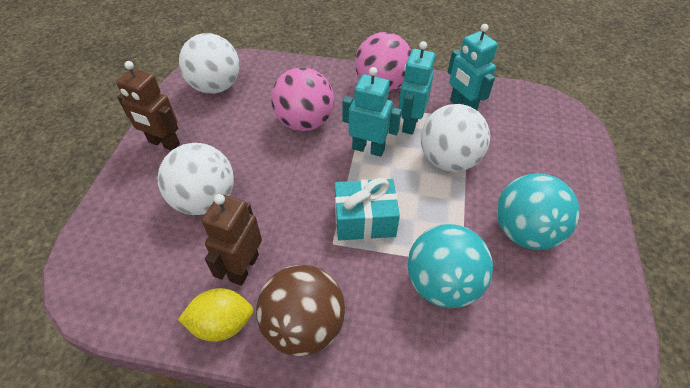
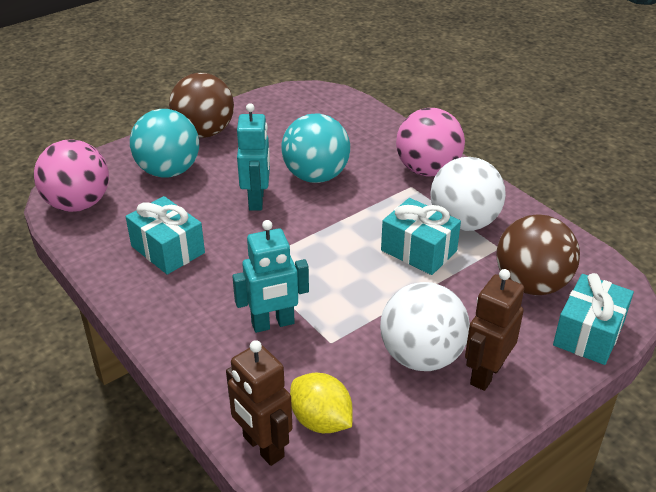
brown ball: 1 -> 2
turquoise gift: 1 -> 3
turquoise robot: 3 -> 2
white ball: 3 -> 2

